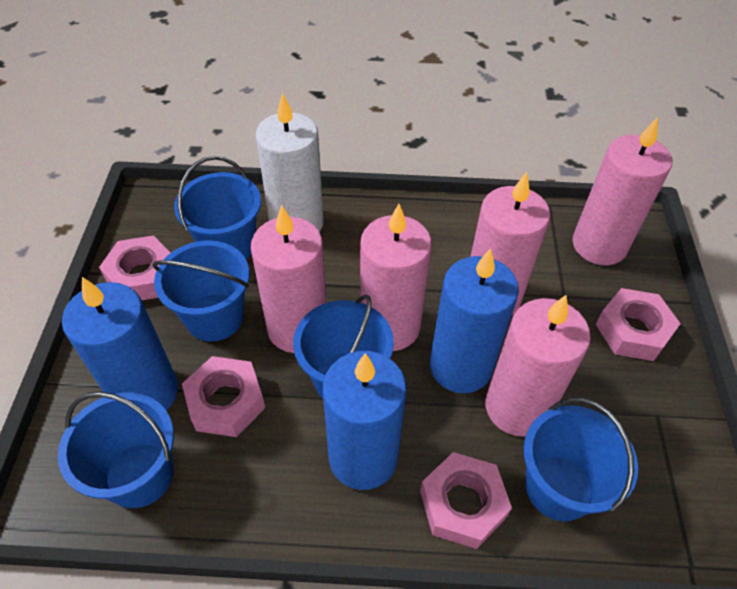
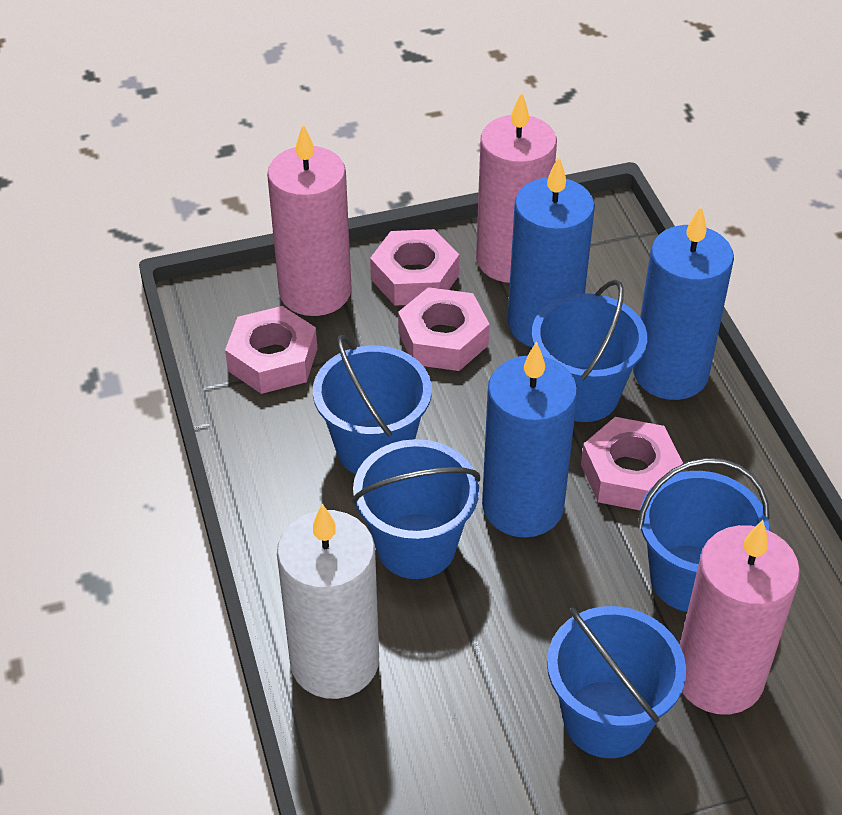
pink candle: 5 -> 3

